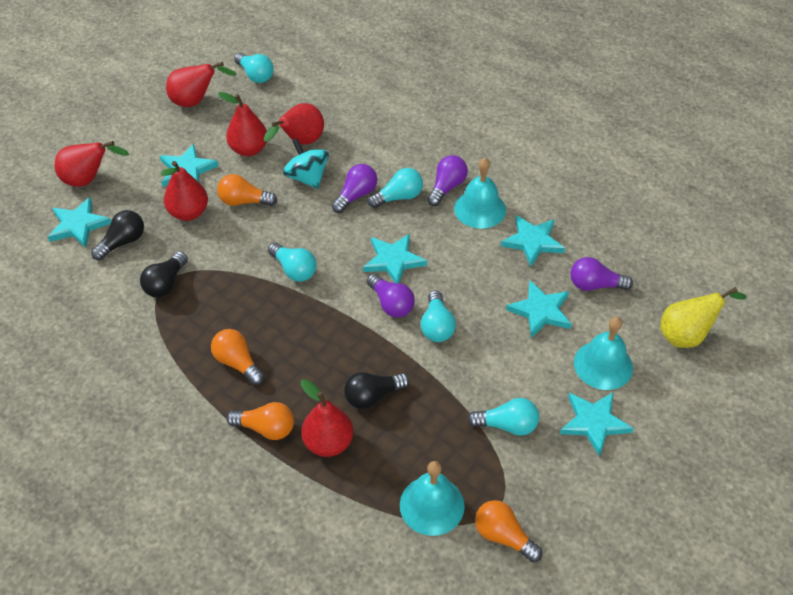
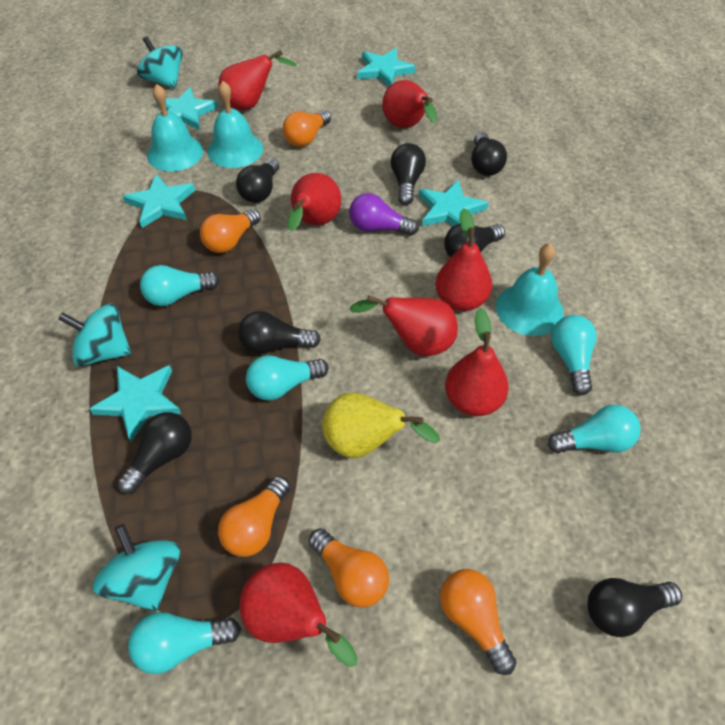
black light bulb: 3 -> 7
orange light bulb: 4 -> 5
purple light bulb: 4 -> 1
red pear: 6 -> 7
turquoise spinning top: 1 -> 3
turquoise star: 6 -> 5

